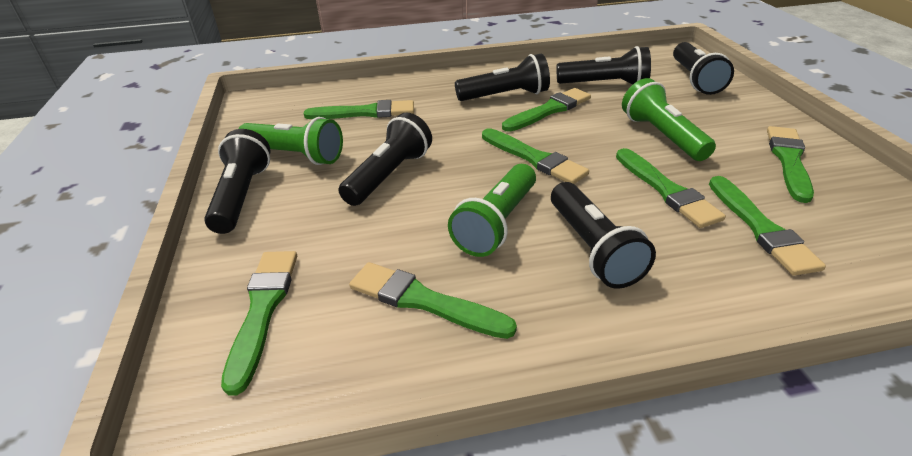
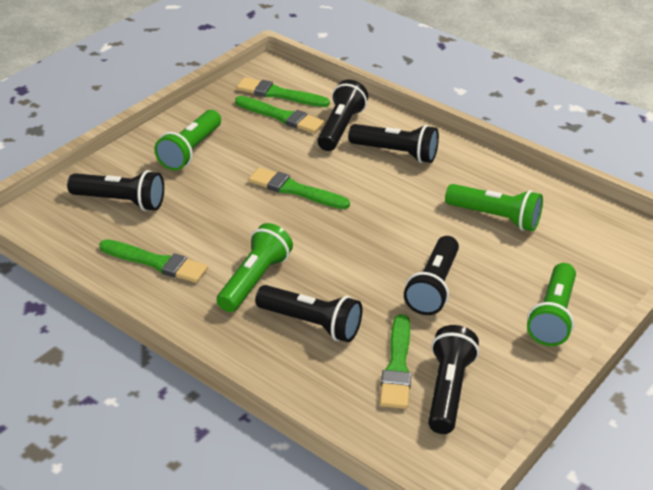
green brush: 8 -> 5
green flashlight: 3 -> 4

